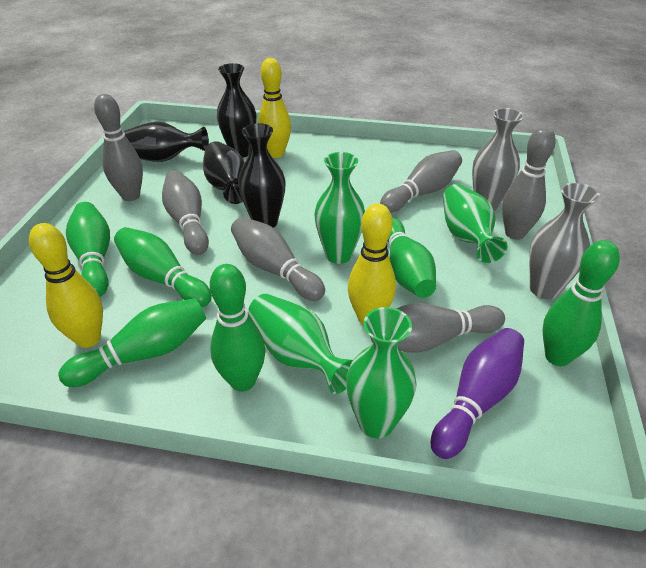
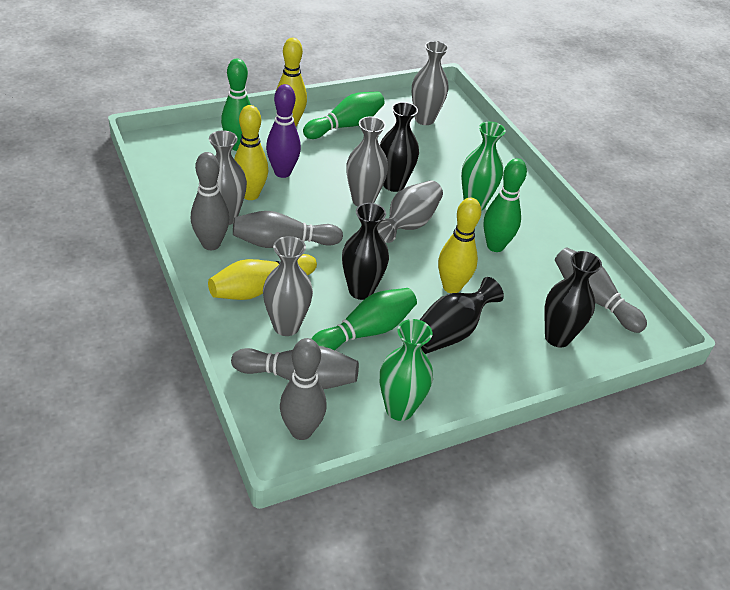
green bowling pin: 6 -> 4
green vase: 4 -> 2
grey bowling pin: 6 -> 5
grey vase: 2 -> 5
yellow bowling pin: 3 -> 4

